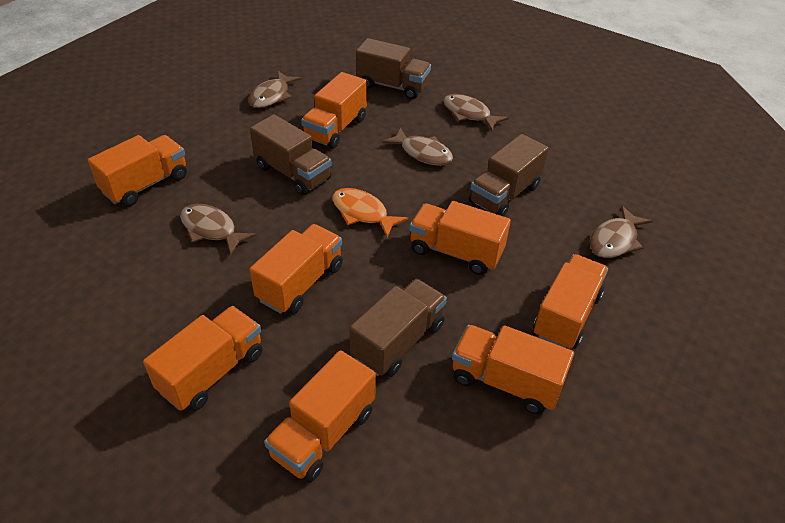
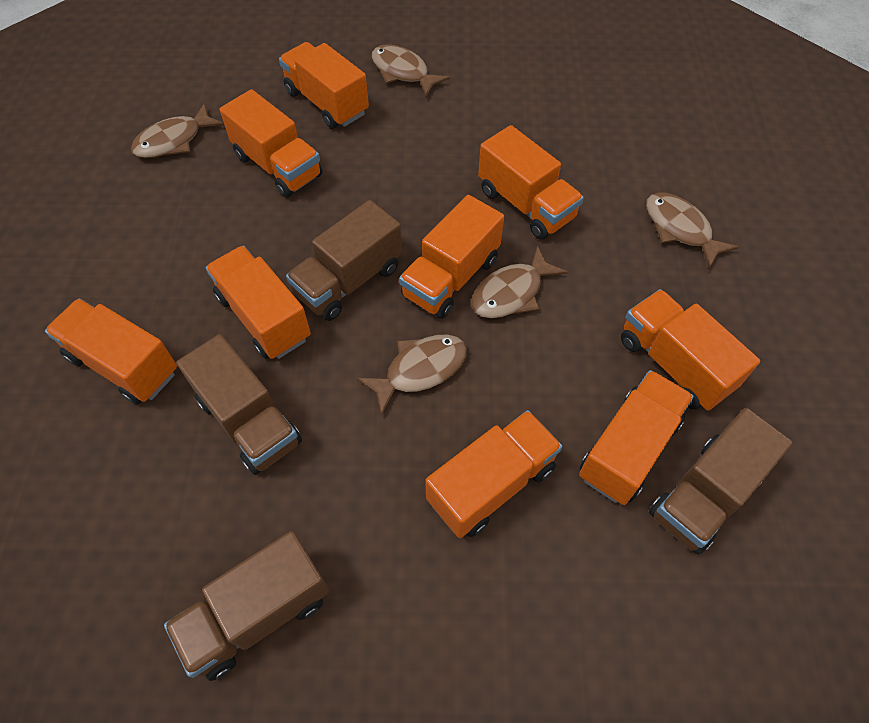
orange fish: 1 -> 0
orange truck: 8 -> 9

